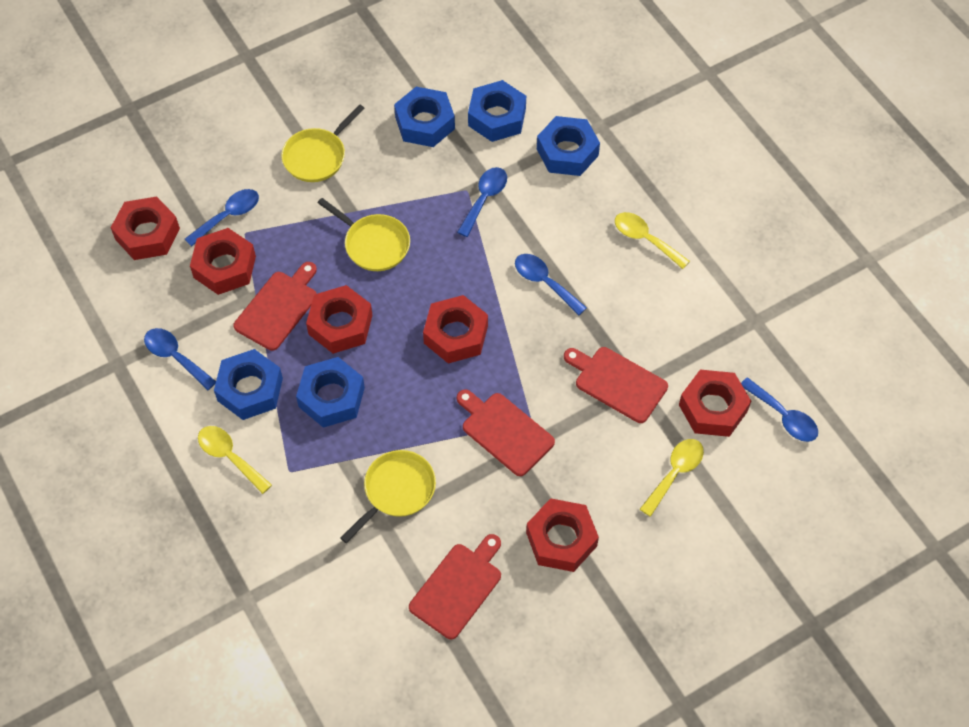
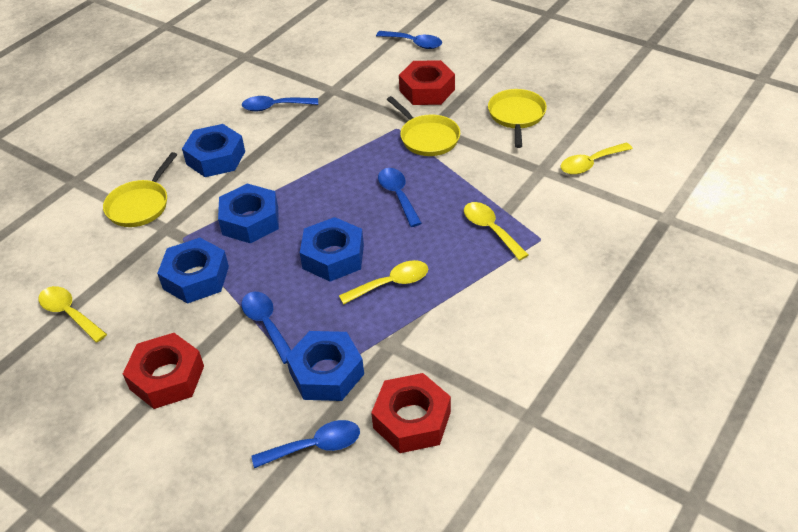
red cutting board: 4 -> 0
red nut: 6 -> 3
yellow spoon: 3 -> 4

